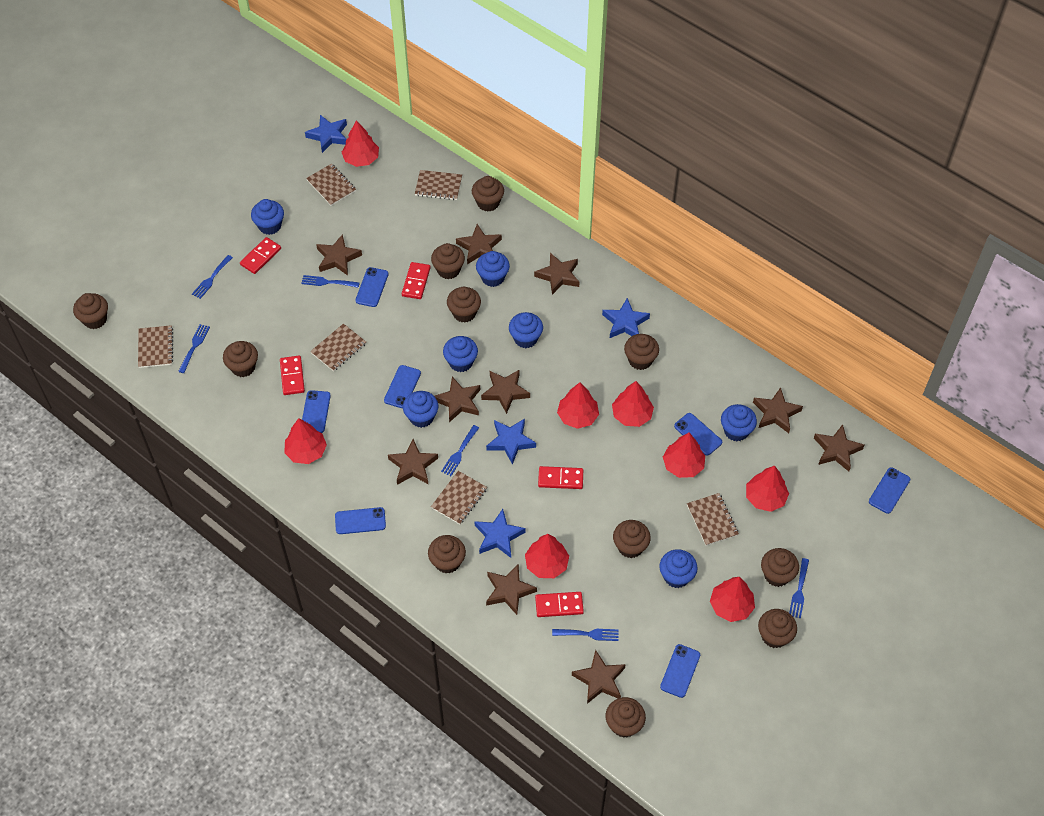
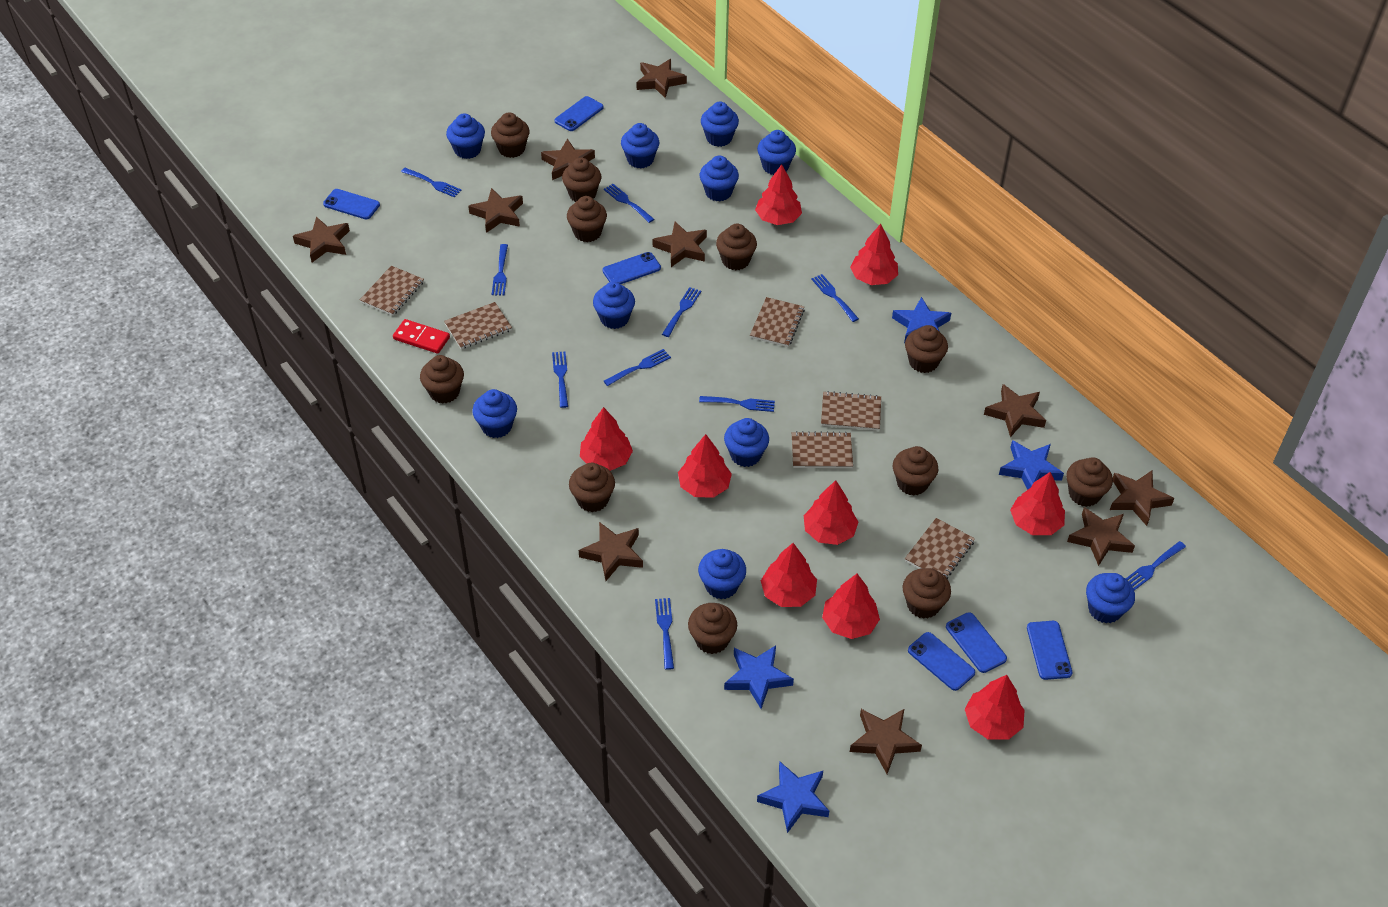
blue cupcake: 7 -> 10
blue fork: 6 -> 10
blue phone: 7 -> 6
red domino: 5 -> 1
red tree: 8 -> 9

